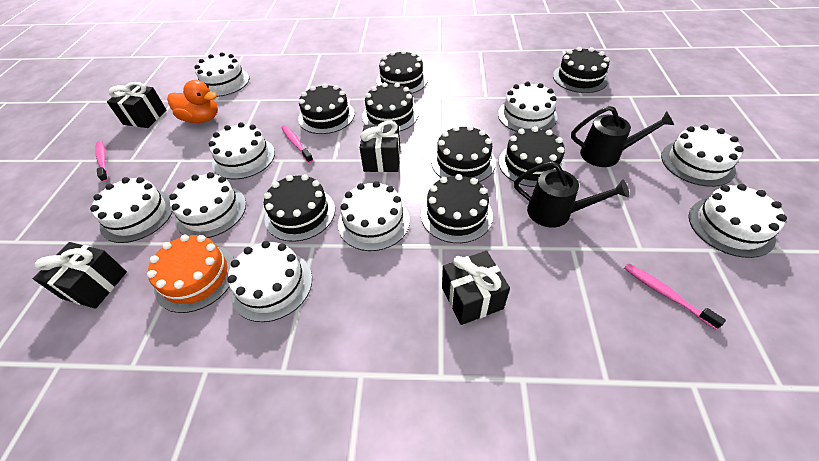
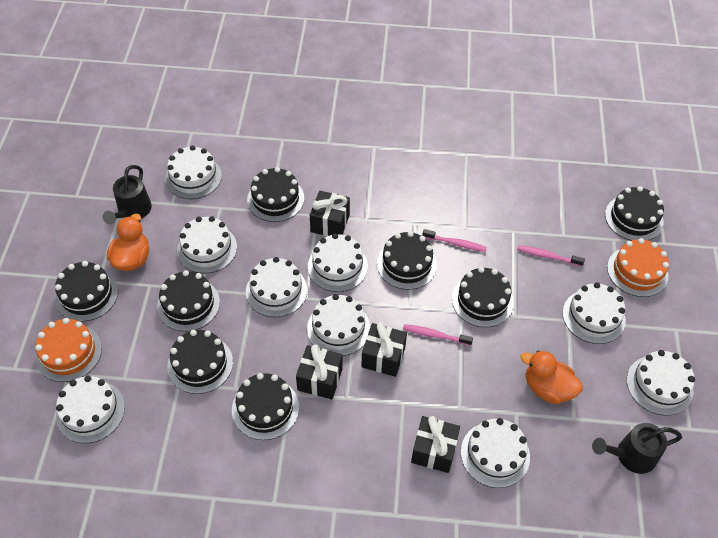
orange cake: 1 -> 2
orange duck: 1 -> 2

